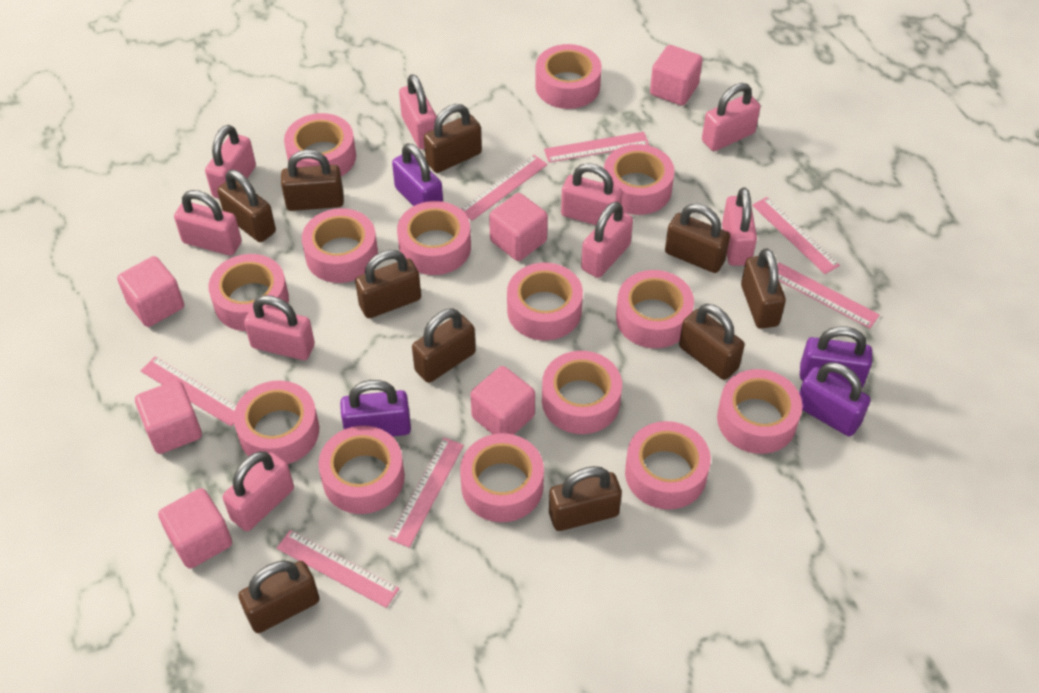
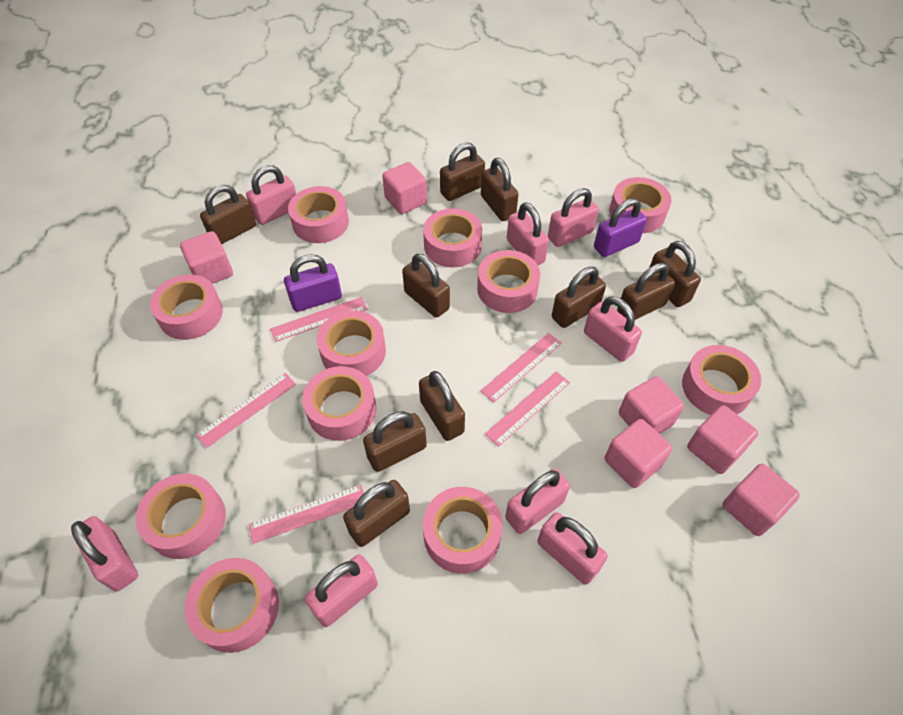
pink padlock: 9 -> 8
pink ruler: 7 -> 5
pink tape: 14 -> 11
purple padlock: 4 -> 2

